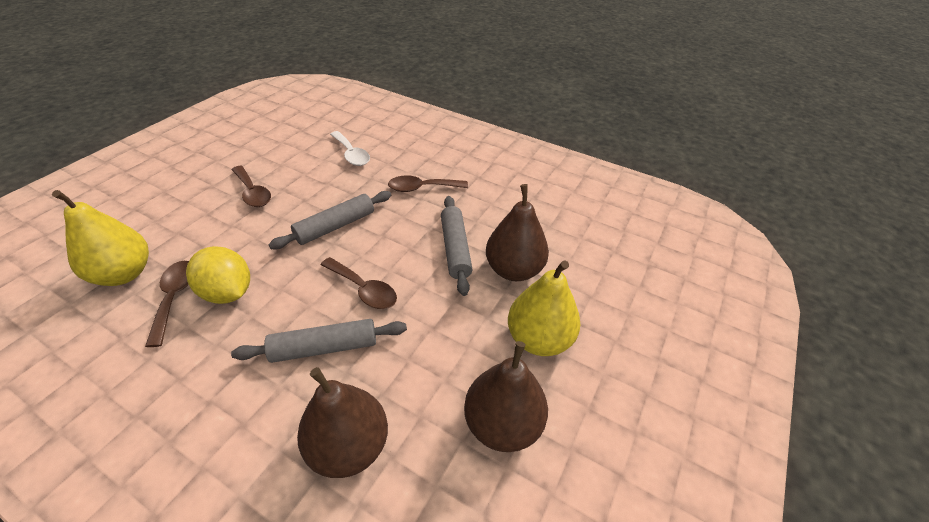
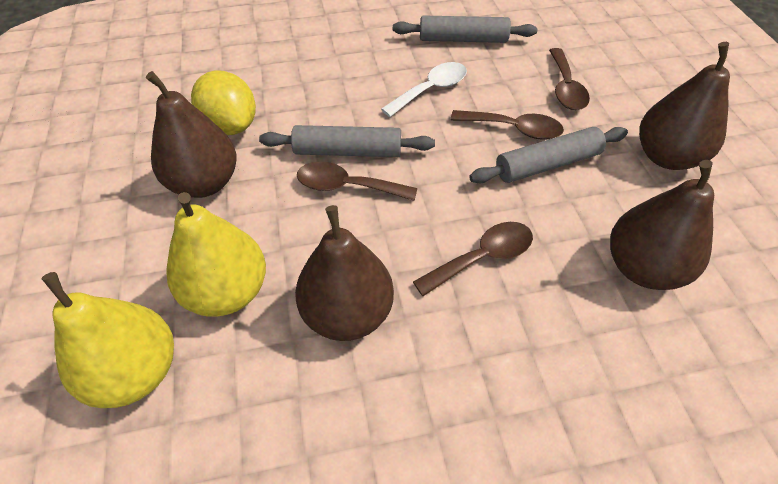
brown pear: 3 -> 4

